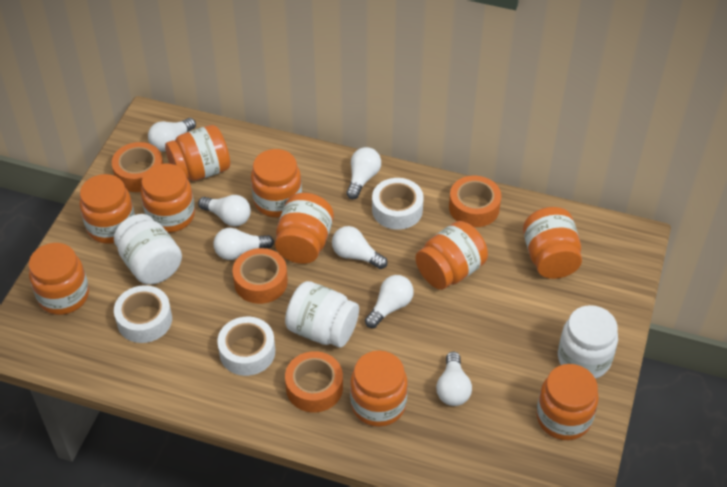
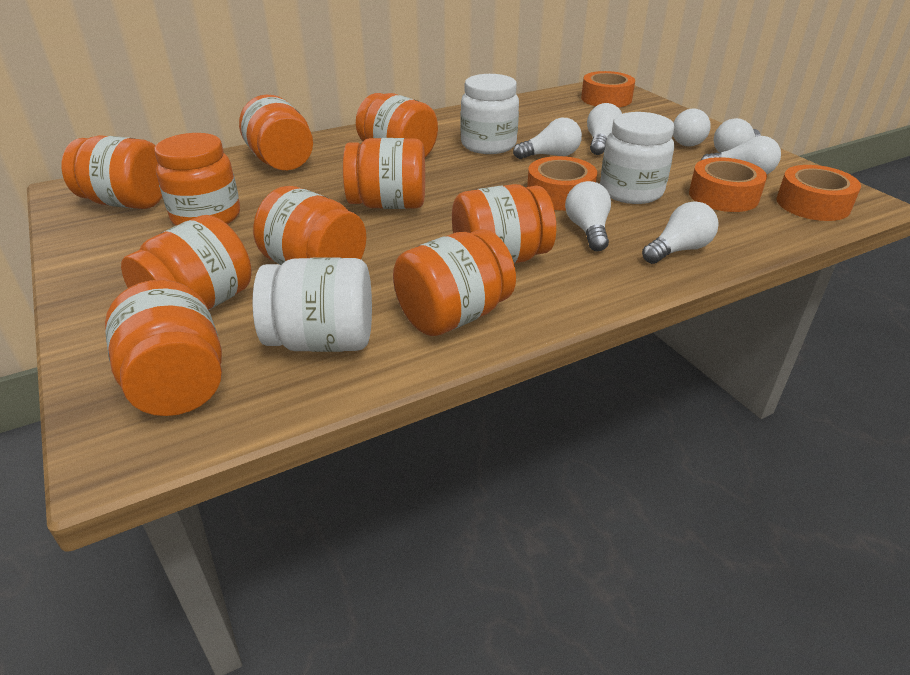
white tape: 3 -> 0

